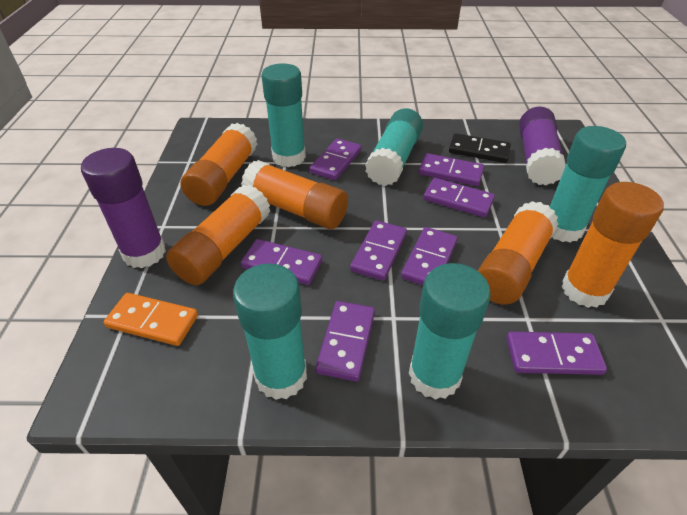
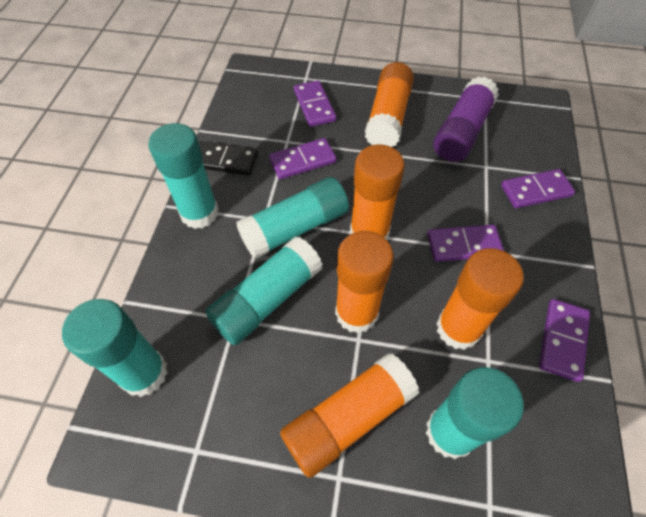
orange domino: 1 -> 0
purple domino: 8 -> 5
purple glue stick: 2 -> 1

